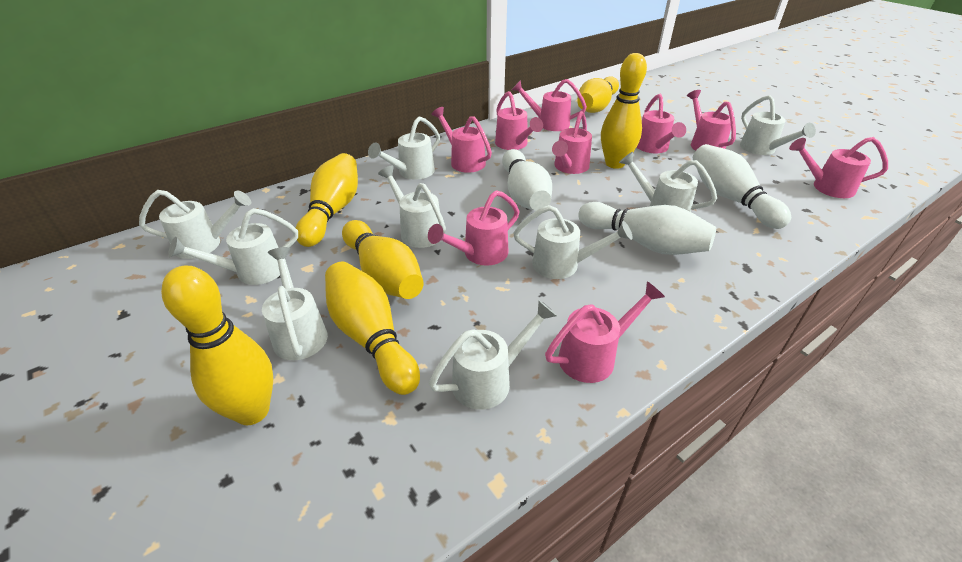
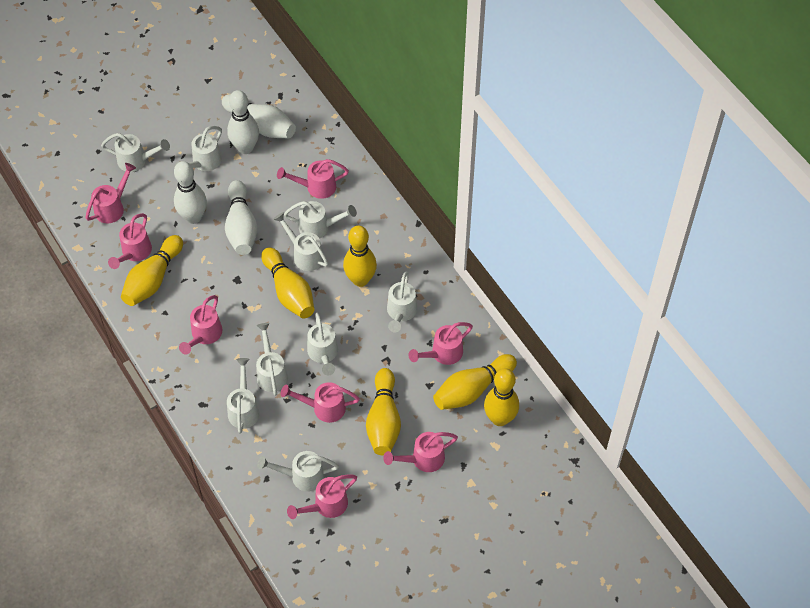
pink watering can: 9 -> 8
white bowling pin: 3 -> 4

